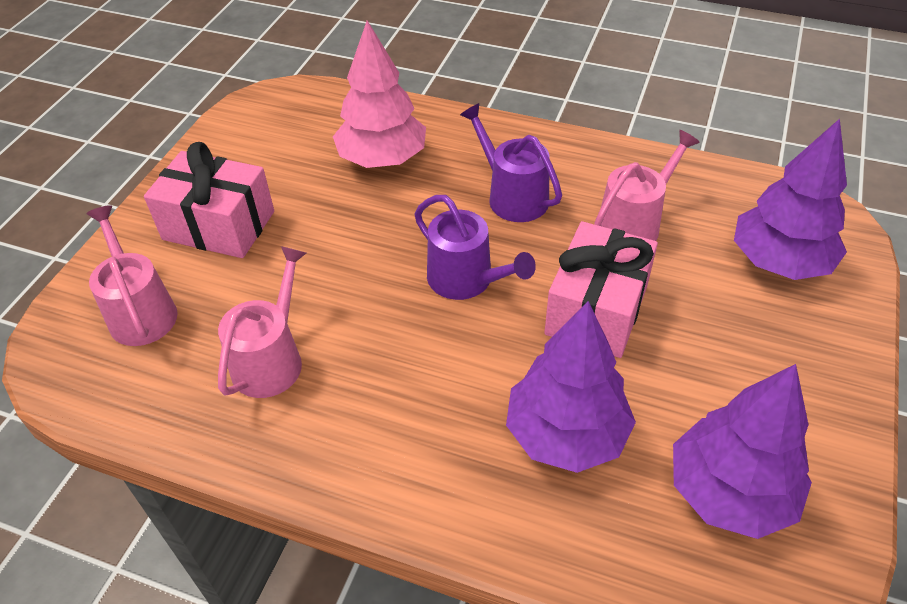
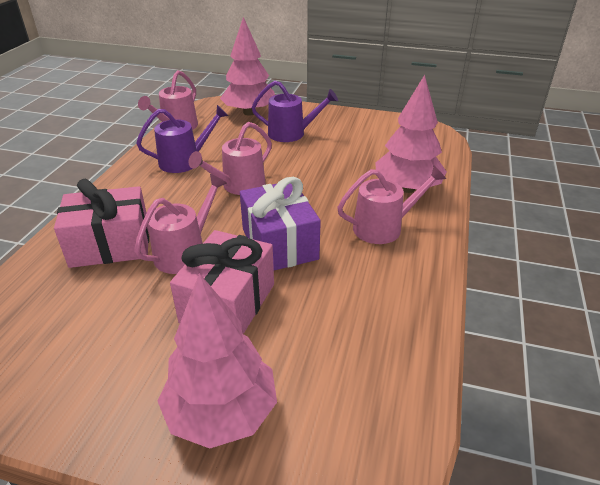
pink tree: 1 -> 3
pink watering can: 3 -> 4
purple gift: 0 -> 1
purple tree: 3 -> 0

